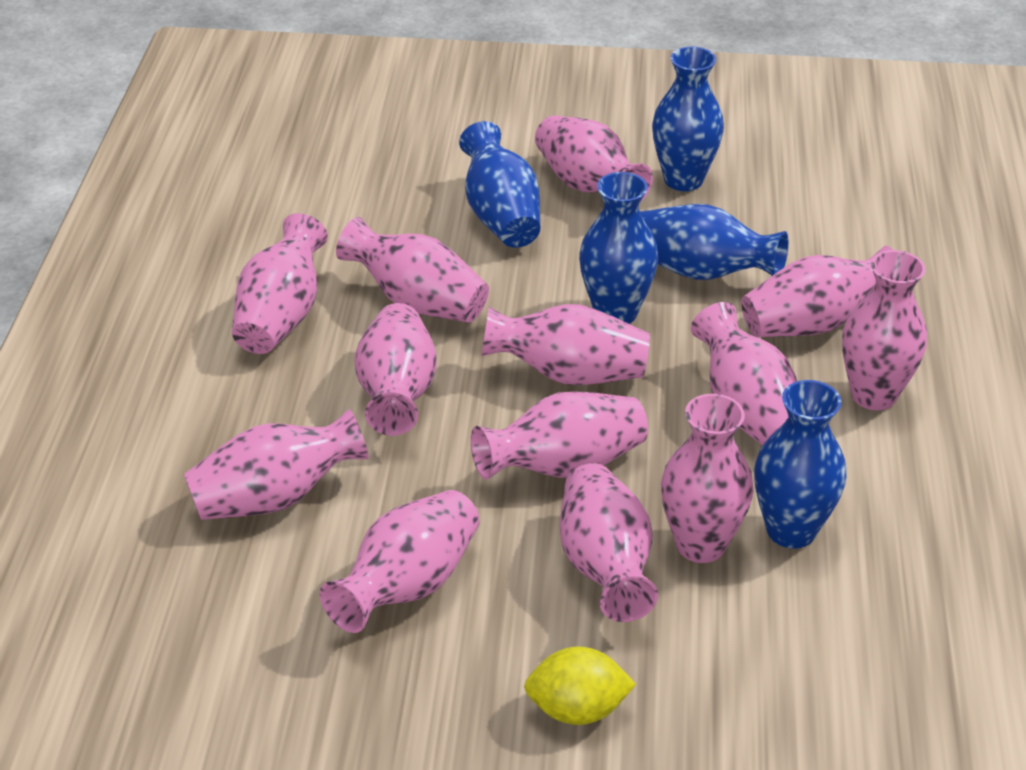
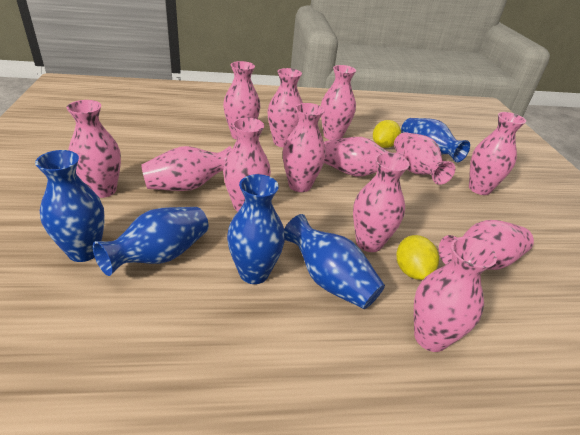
yellow lemon: 1 -> 2

